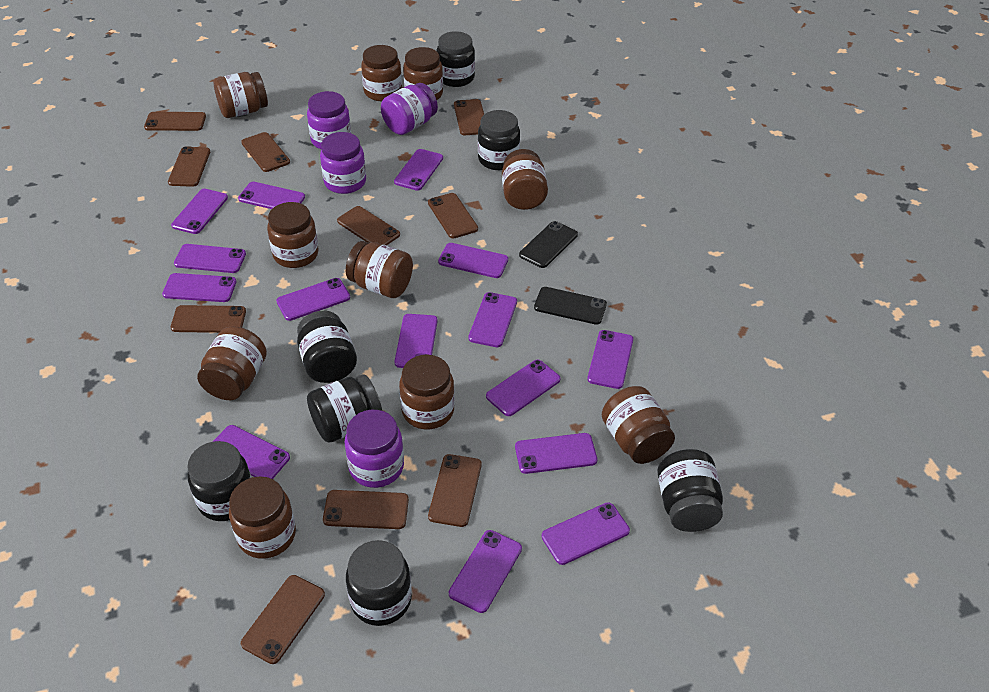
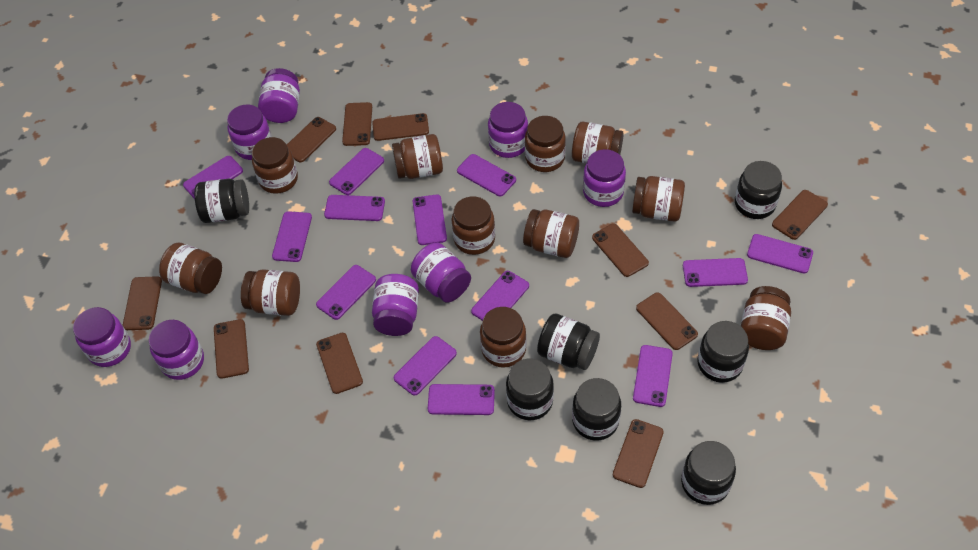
black phone: 2 -> 0
brown jar: 10 -> 11
purple jar: 4 -> 8
purple phone: 15 -> 13

